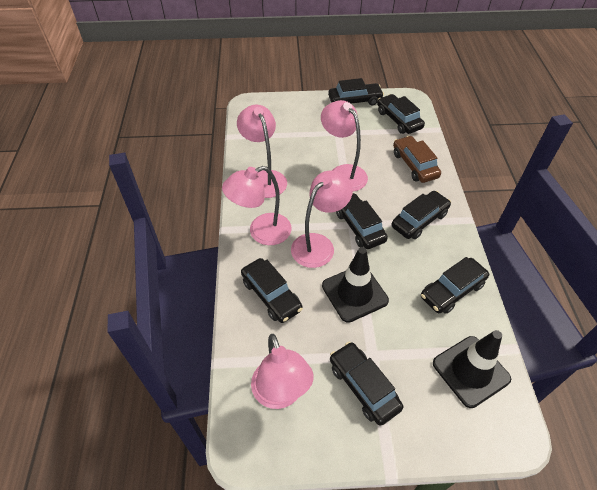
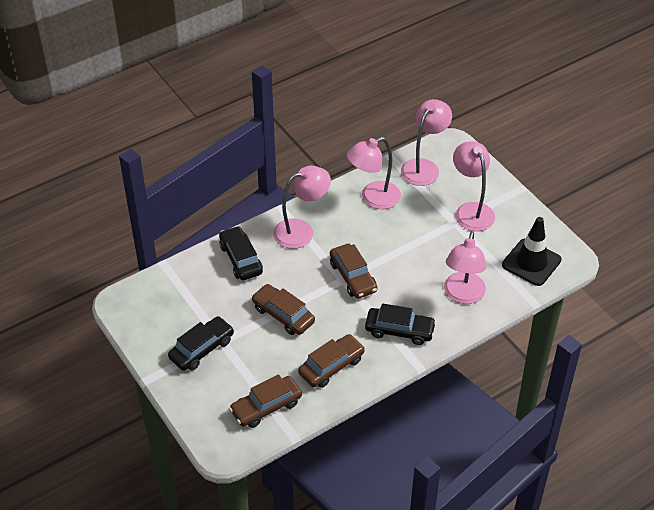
black car: 7 -> 3
black traffic cone: 2 -> 1
brown car: 1 -> 4

